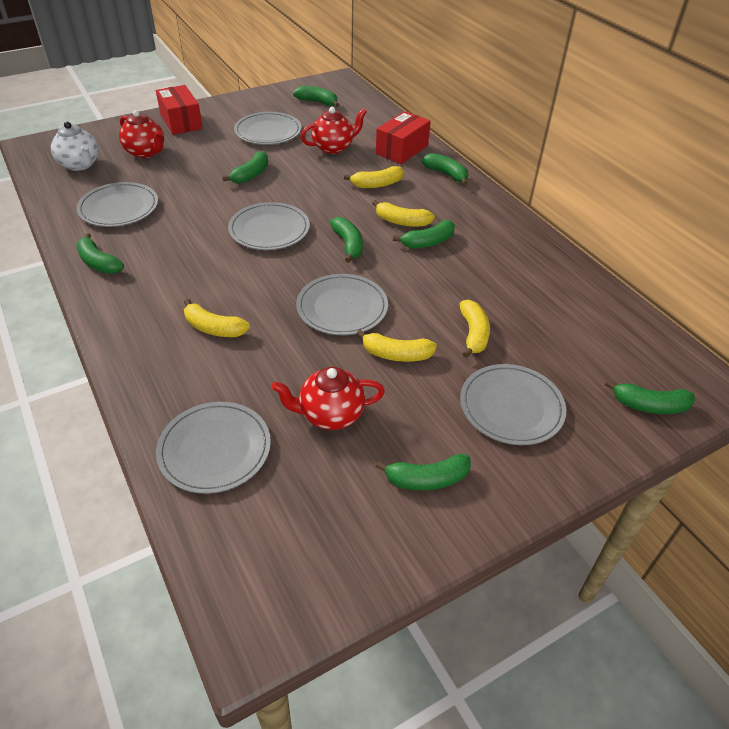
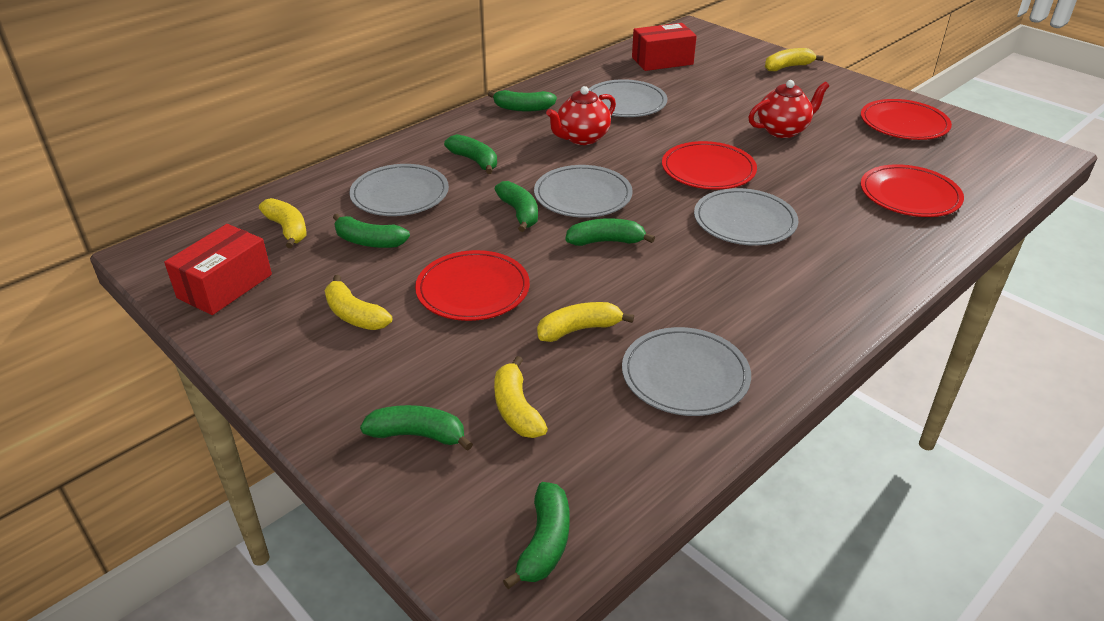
green banana: 8 -> 7
grey plate: 6 -> 5
red plate: 0 -> 4
red teapot: 3 -> 2
white teapot: 1 -> 0

